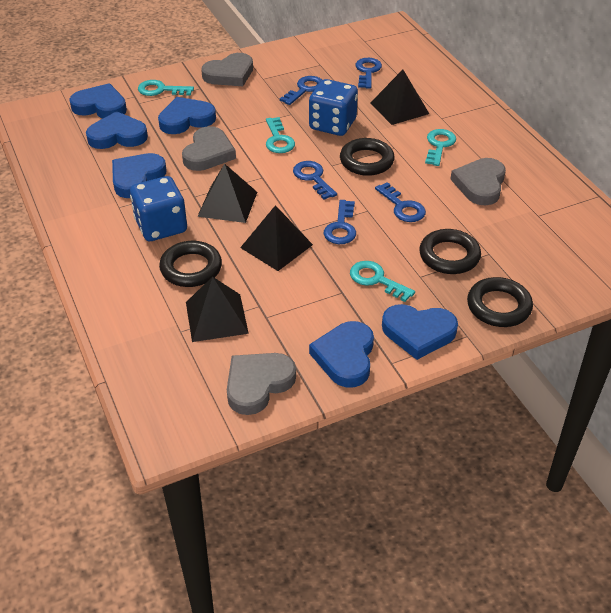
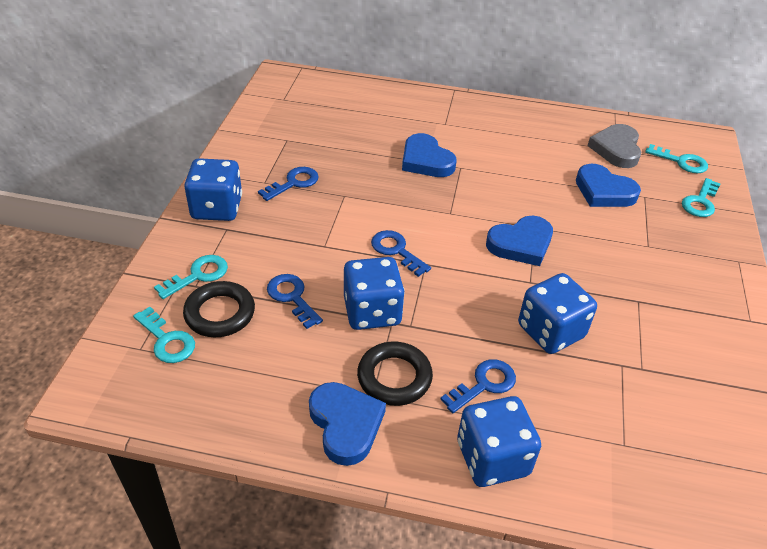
black pyramid: 4 -> 0
black ring: 4 -> 2
blue dice: 2 -> 4
blue heart: 6 -> 4
blue key: 5 -> 4
grey heart: 4 -> 1

